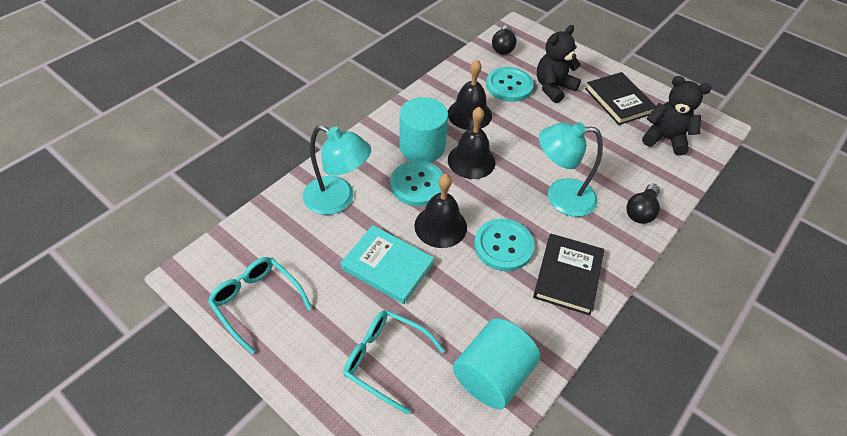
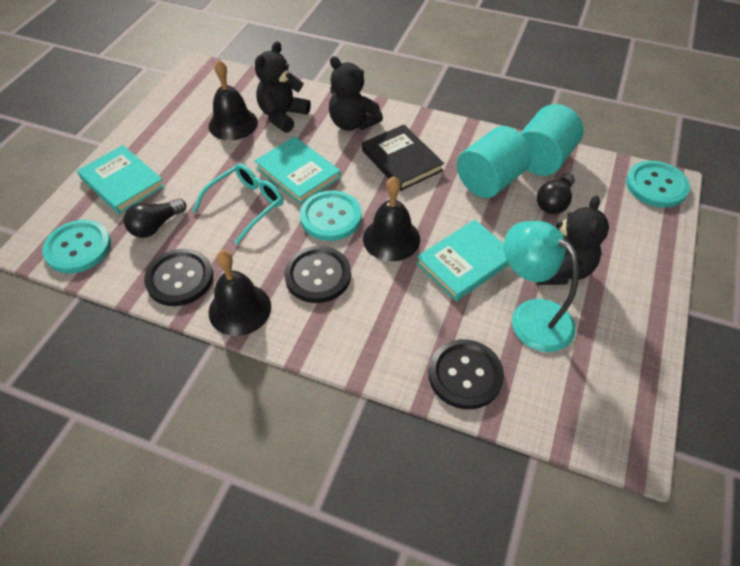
black book: 2 -> 1
black button: 0 -> 3
black teddy bear: 2 -> 3
turquoise book: 1 -> 3
turquoise glasses: 2 -> 1
turquoise lamp: 2 -> 1

